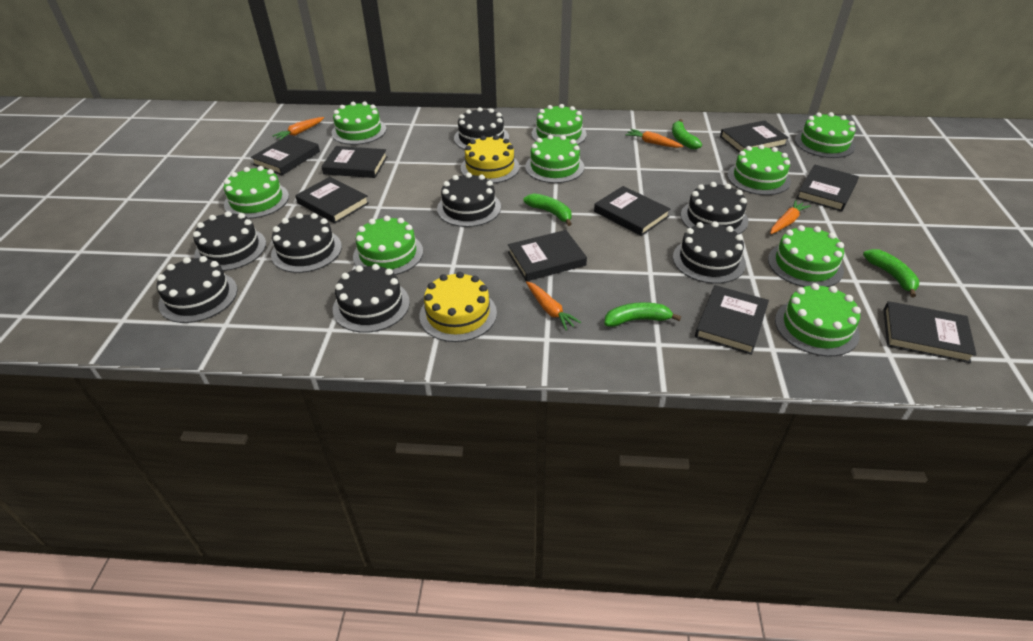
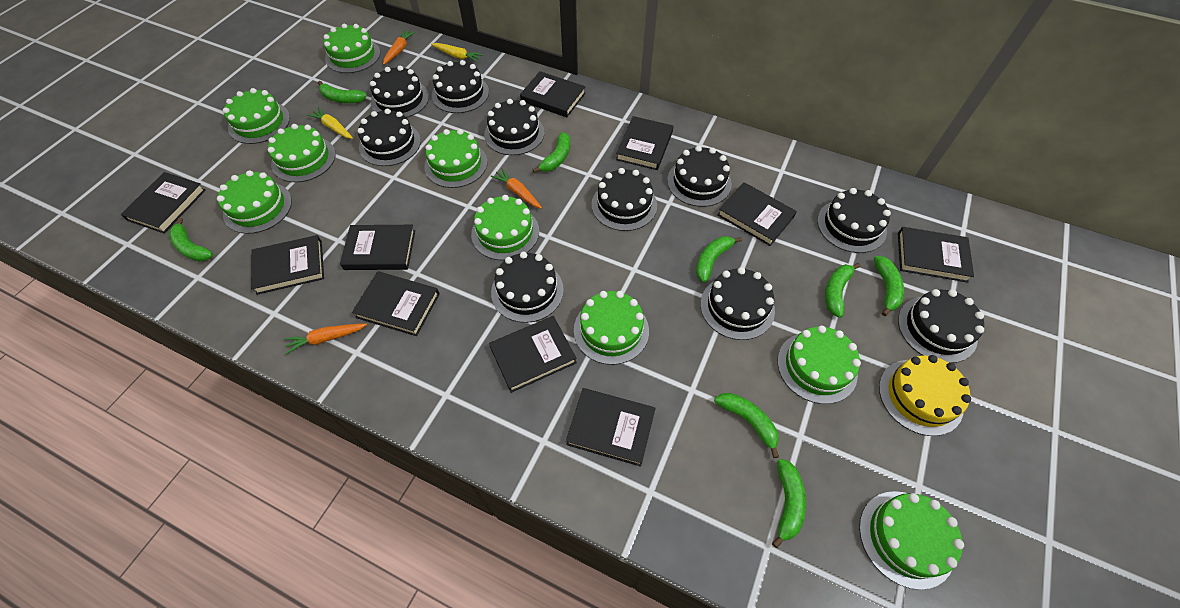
black book: 9 -> 10
black cake: 8 -> 10
green banana: 4 -> 8
orange carrot: 4 -> 3
yellow cake: 2 -> 1
yellow carrot: 0 -> 2

